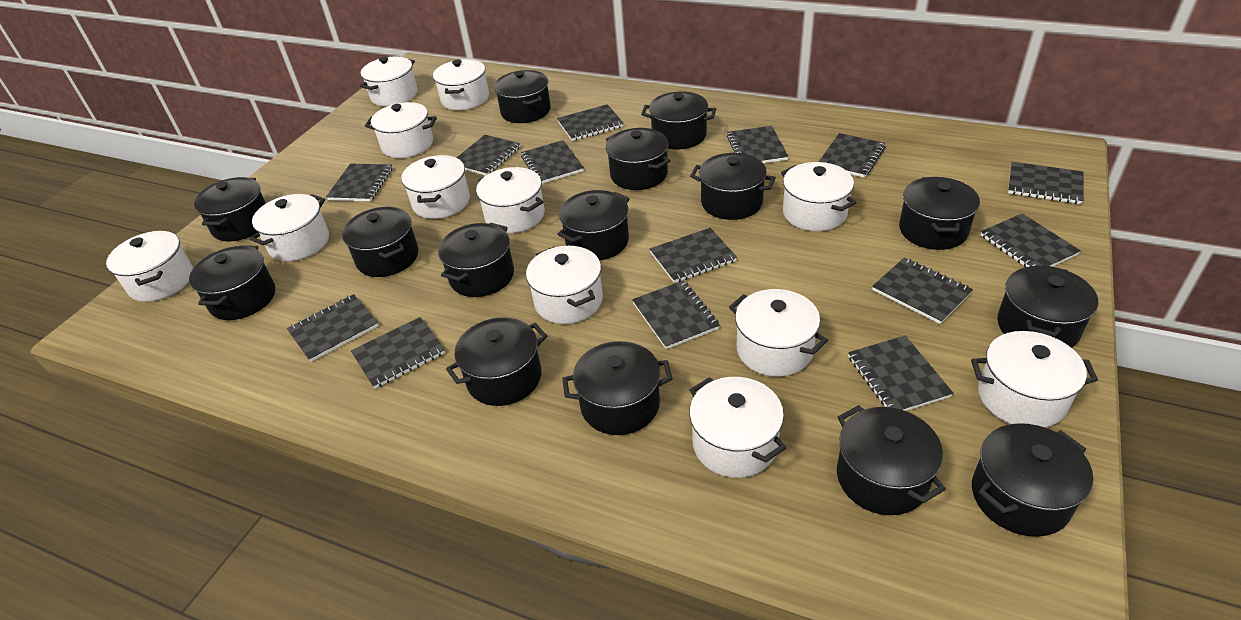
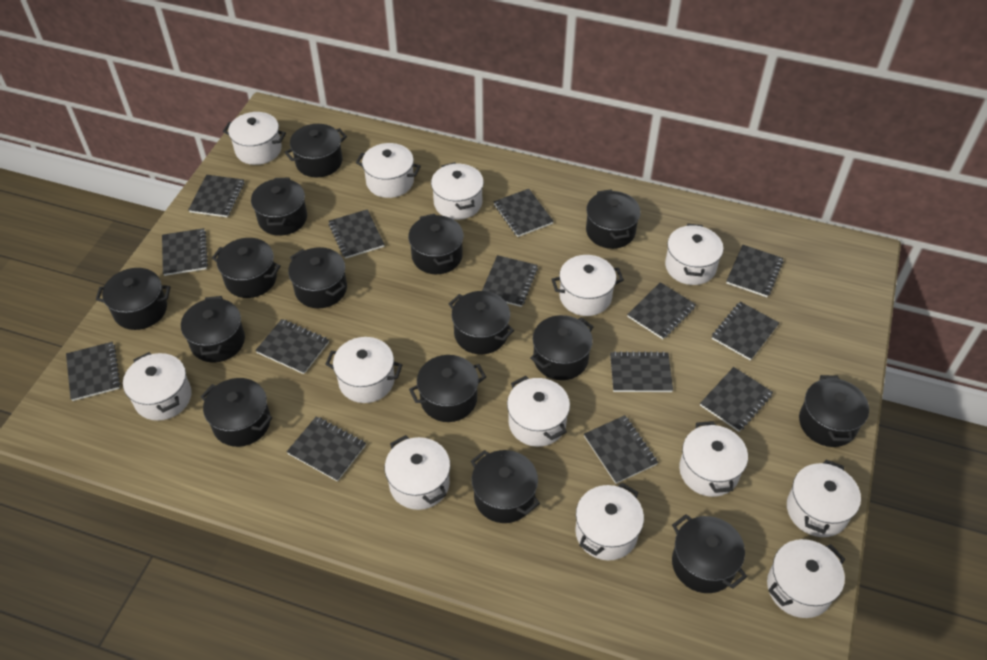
white pot: 12 -> 13

